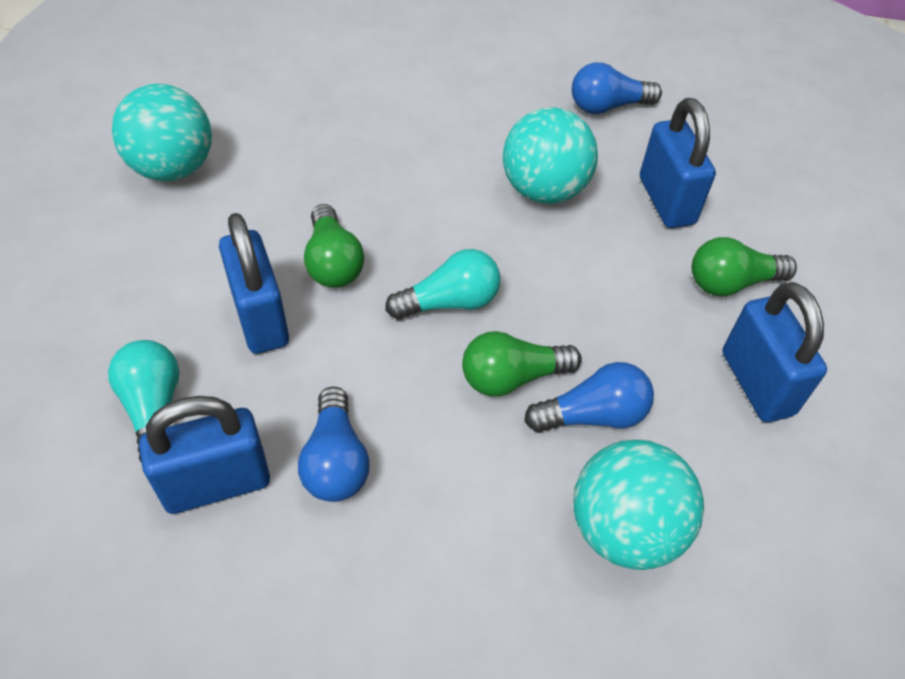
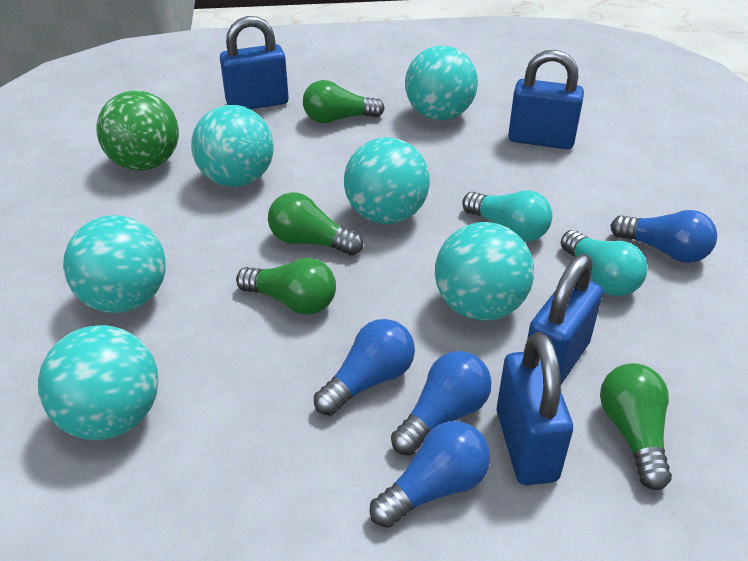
blue light bulb: 3 -> 4
green ball: 0 -> 1
green light bulb: 3 -> 4
turquoise ball: 3 -> 6

